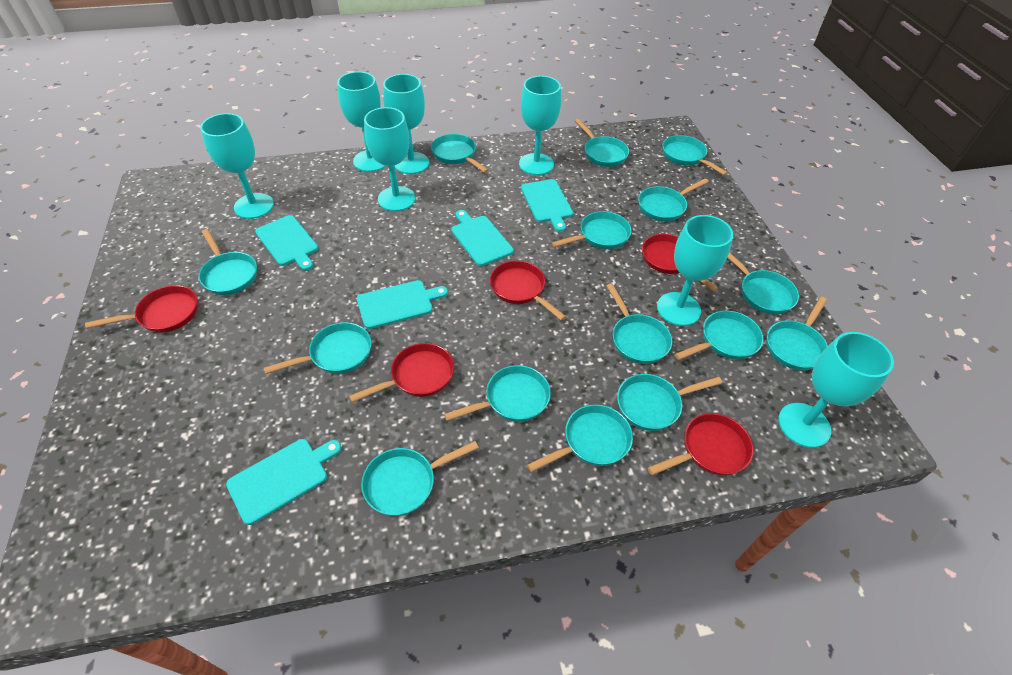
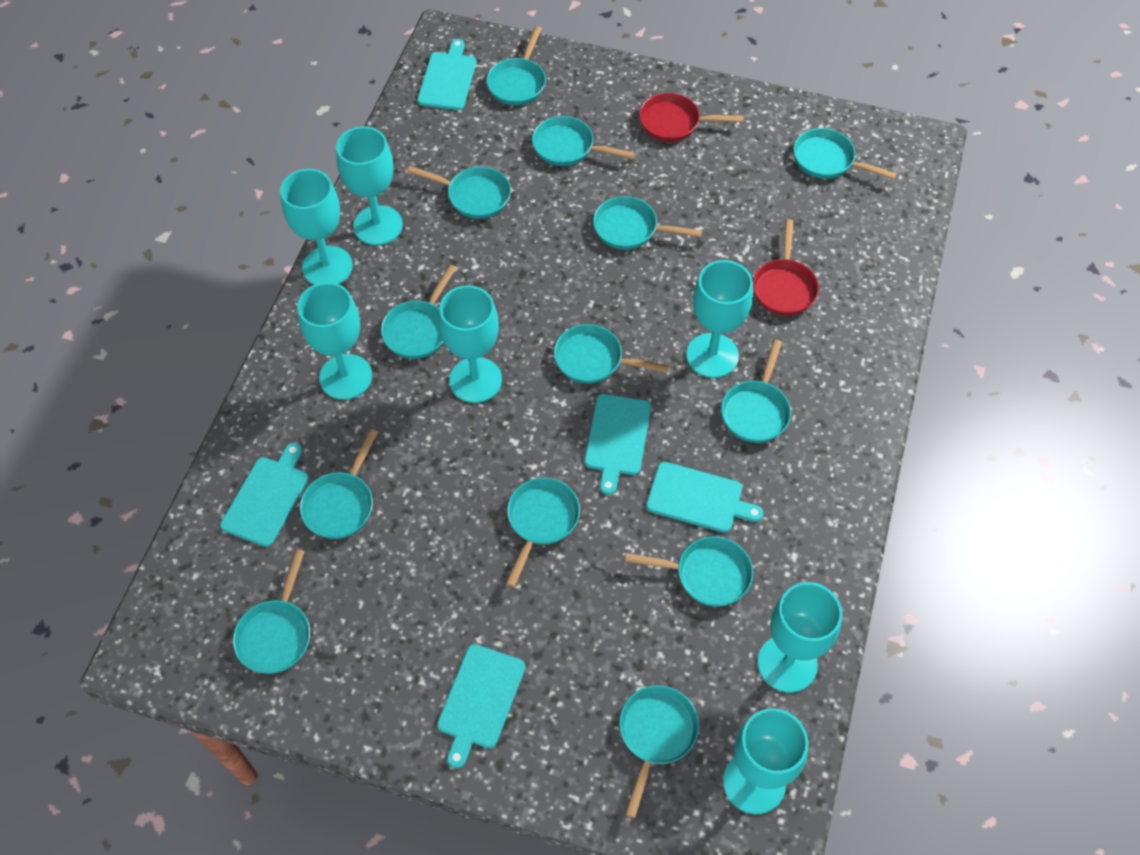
red pan: 5 -> 2
turquoise pan: 15 -> 13

